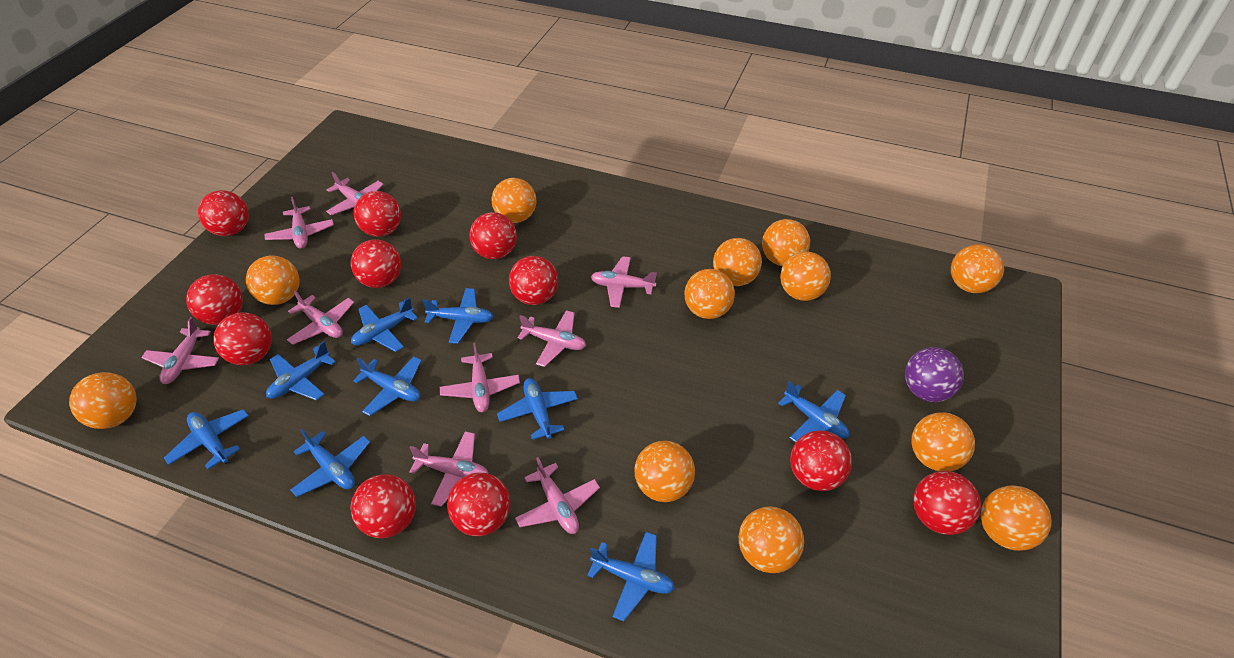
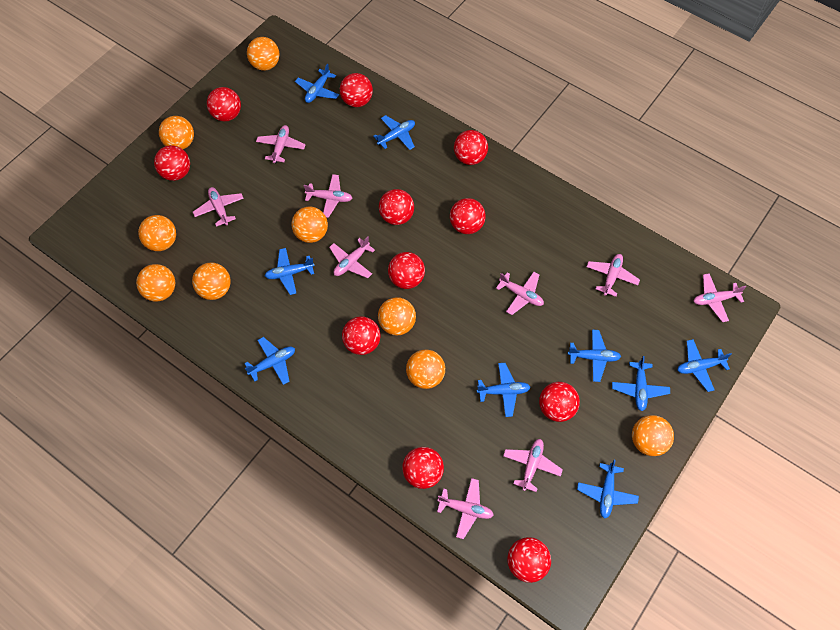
orange ball: 12 -> 9
purple ball: 1 -> 0

